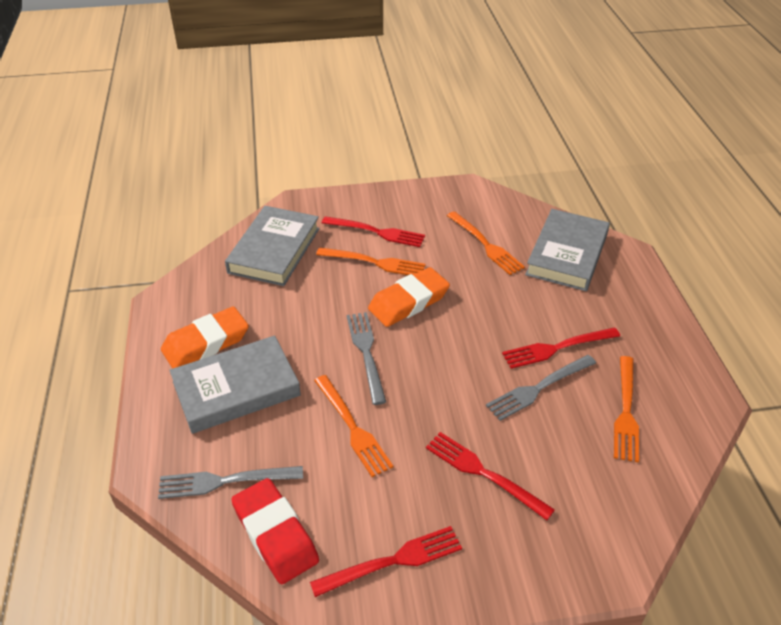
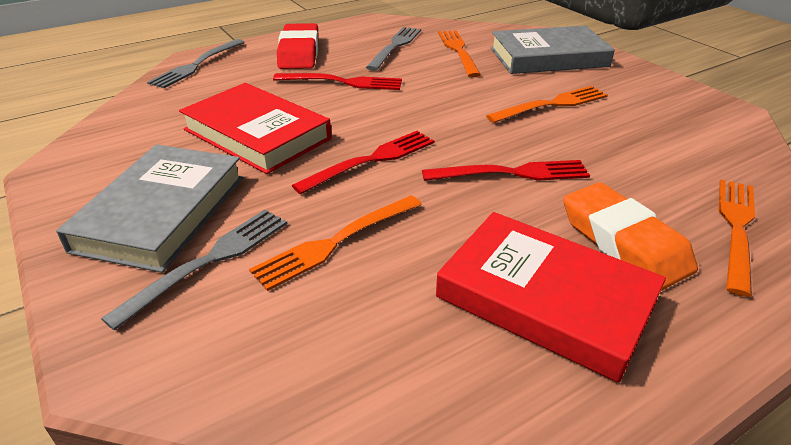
grey book: 3 -> 2
orange eraser: 2 -> 1
red book: 0 -> 2
red fork: 4 -> 3

